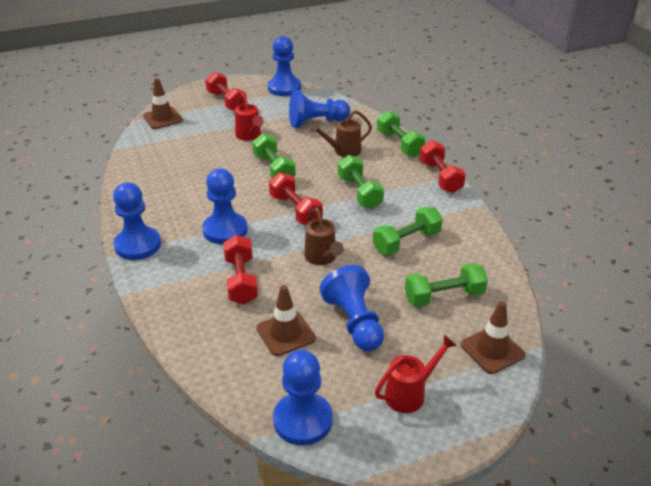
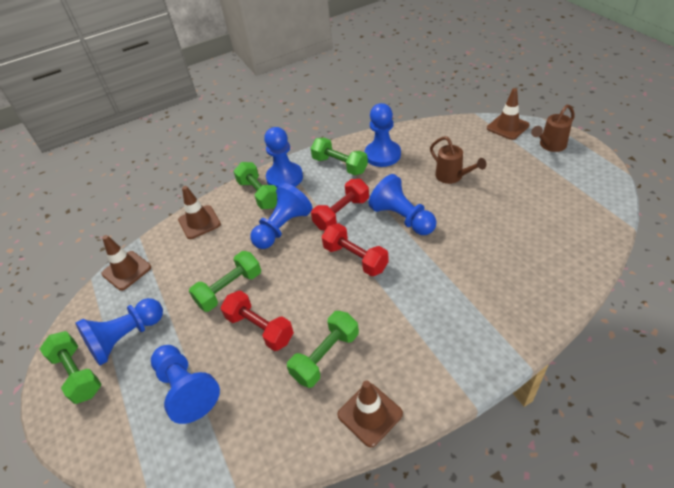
brown traffic cone: 3 -> 4
red dumbbell: 4 -> 3
red watering can: 2 -> 0

